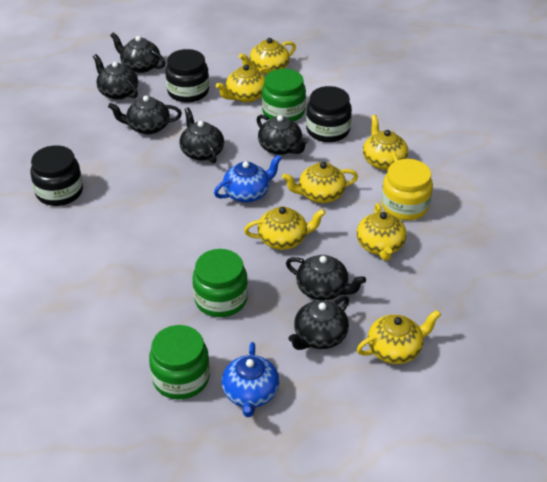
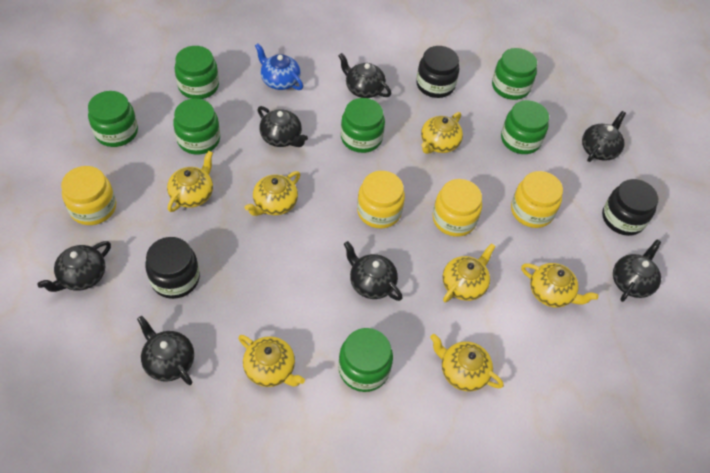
blue teapot: 2 -> 1
green jar: 3 -> 7
yellow jar: 1 -> 4

